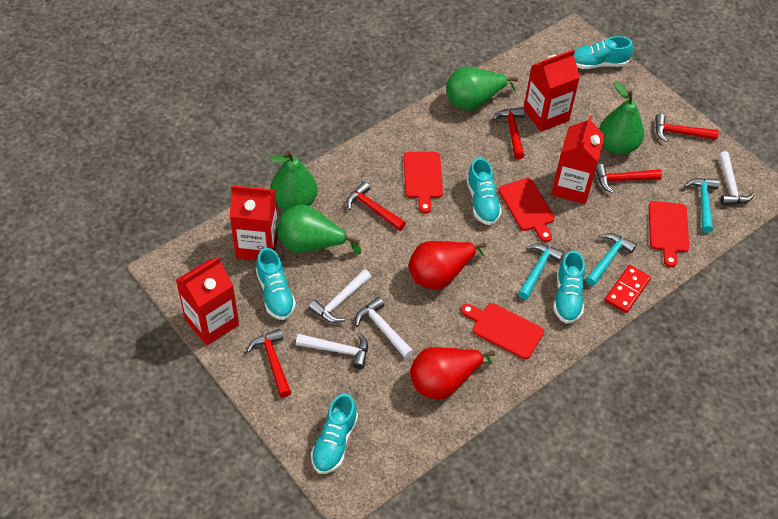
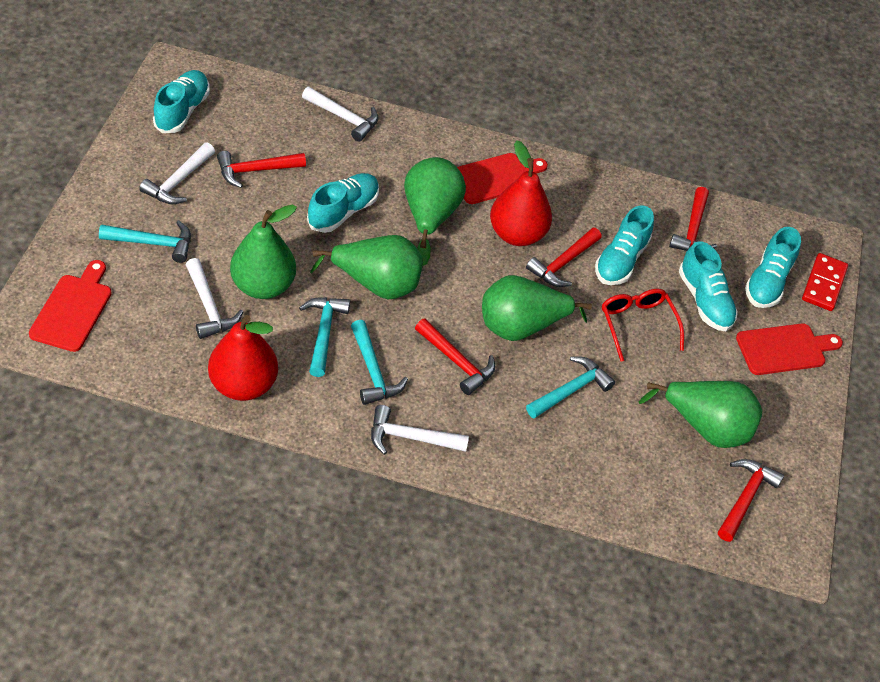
green pear: 4 -> 5
red carton: 4 -> 0
red cutting board: 4 -> 3
red glasses: 0 -> 1
turquoise hammer: 3 -> 4

